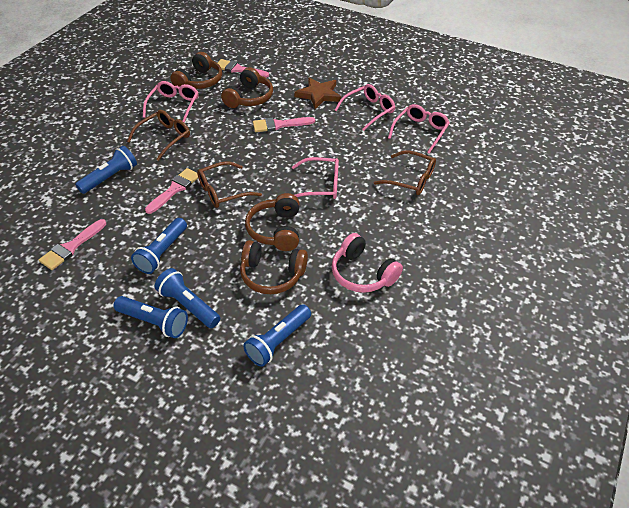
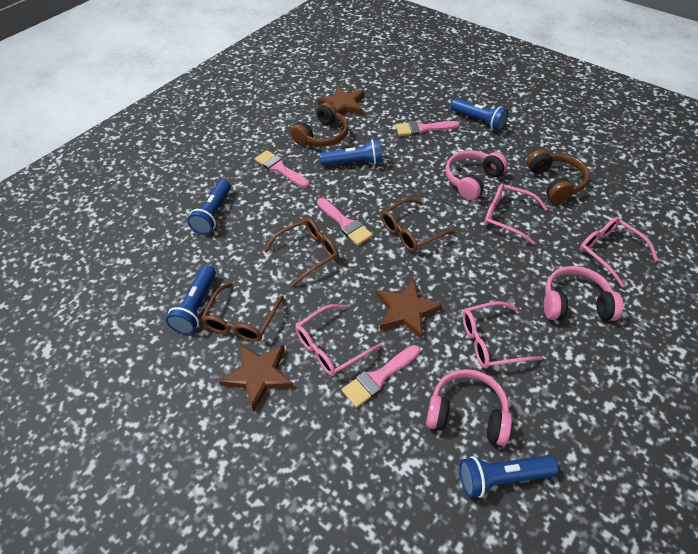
brown headphones: 4 -> 2
brown star: 1 -> 3
pink headphones: 1 -> 3

